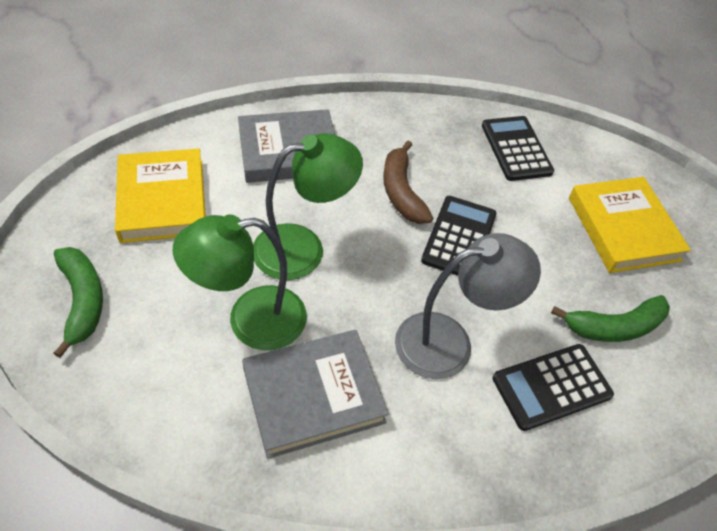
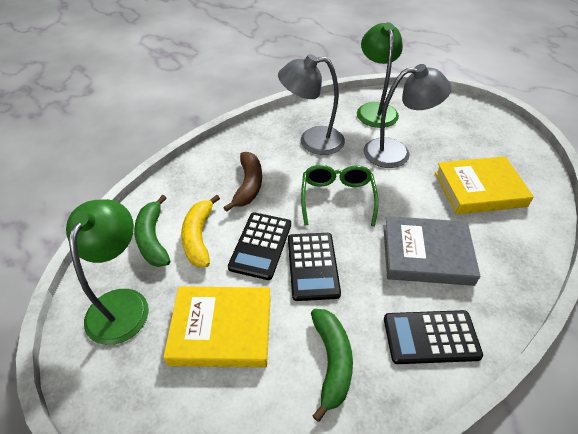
green glasses: 0 -> 1
grey book: 2 -> 1
grey lamp: 1 -> 2
yellow banana: 0 -> 1

